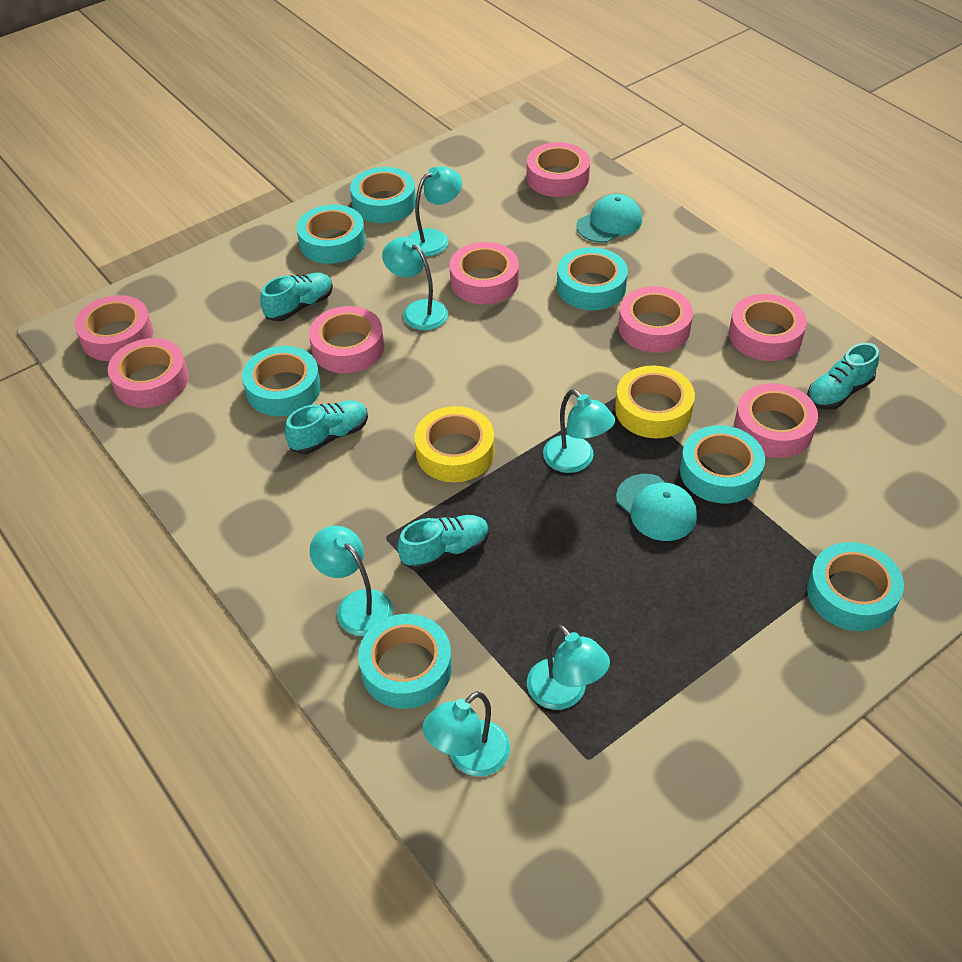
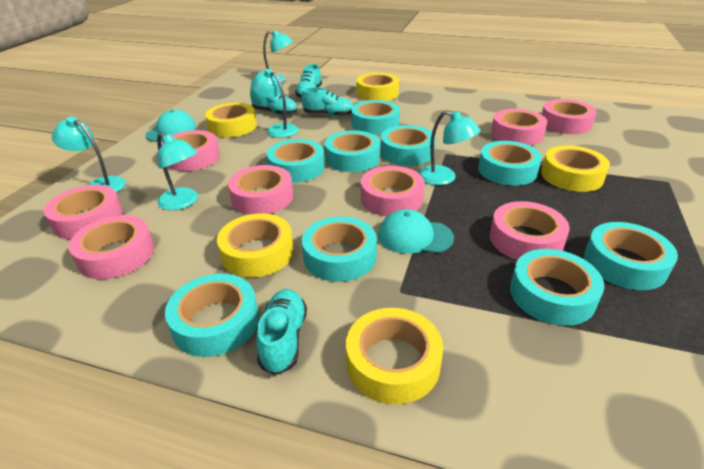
turquoise lamp: 6 -> 5
turquoise tape: 7 -> 9
yellow tape: 2 -> 5

